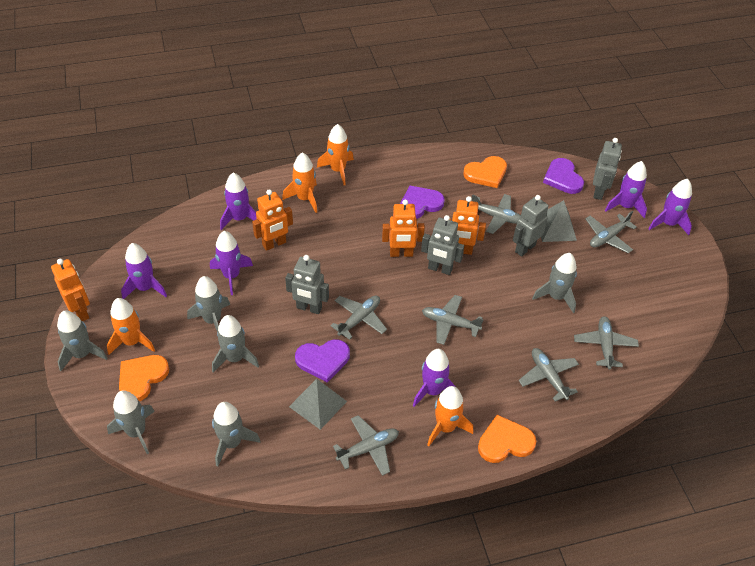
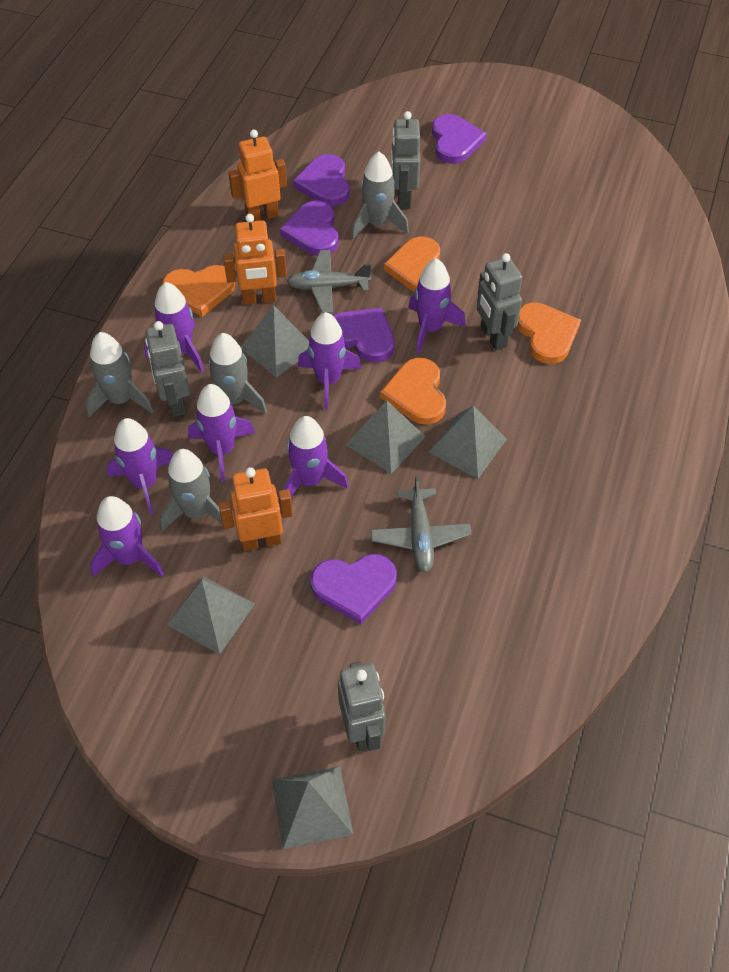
grey plane: 7 -> 2
grey pyramid: 2 -> 5
grey rocket: 6 -> 4
orange heart: 3 -> 4
orange robot: 4 -> 3
orange rocket: 4 -> 0
purple heart: 3 -> 5
purple rocket: 6 -> 7

